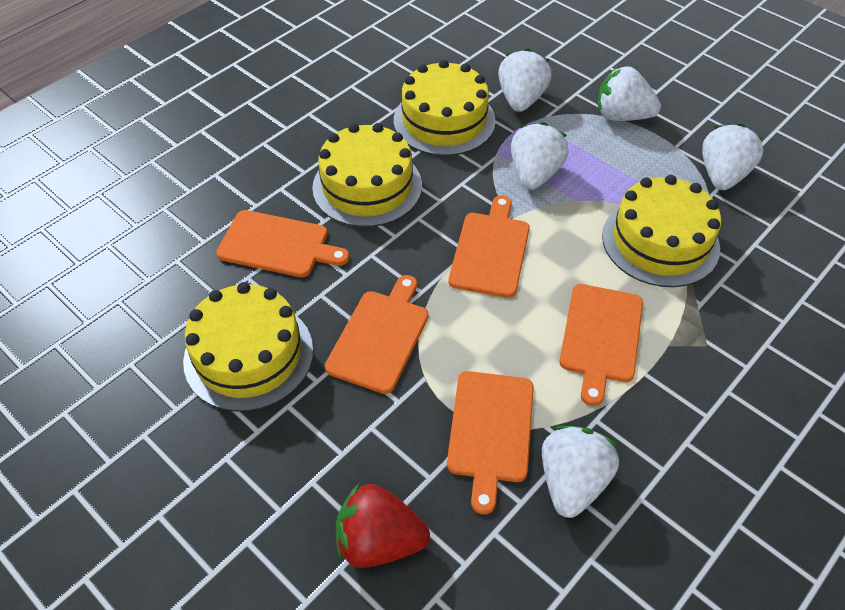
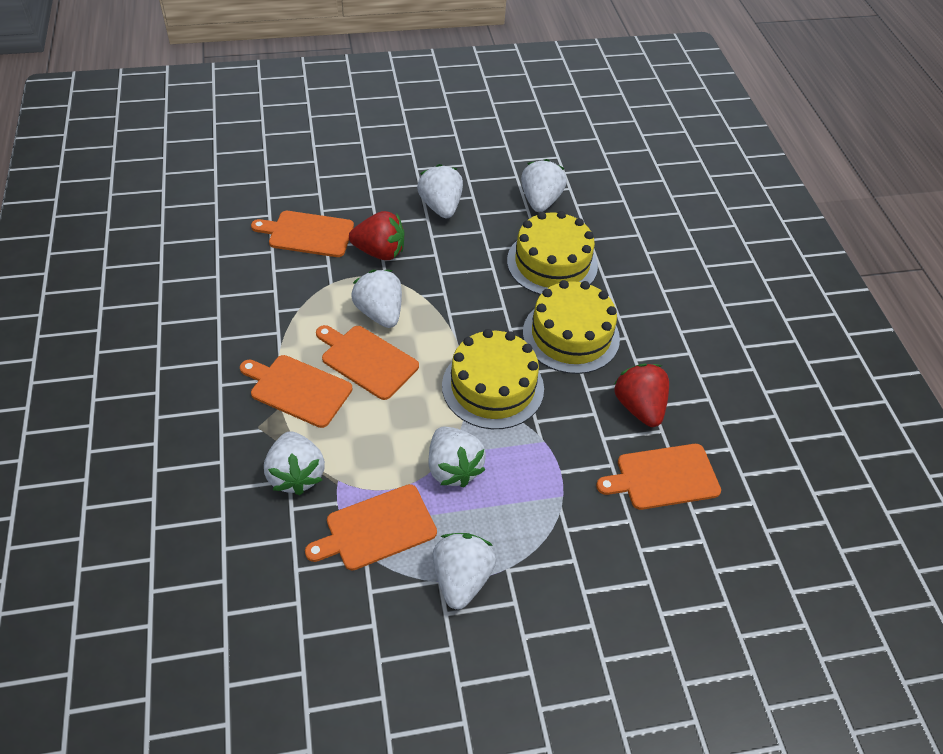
red strawberry: 1 -> 2
white strawberry: 5 -> 6
yellow cake: 4 -> 3

